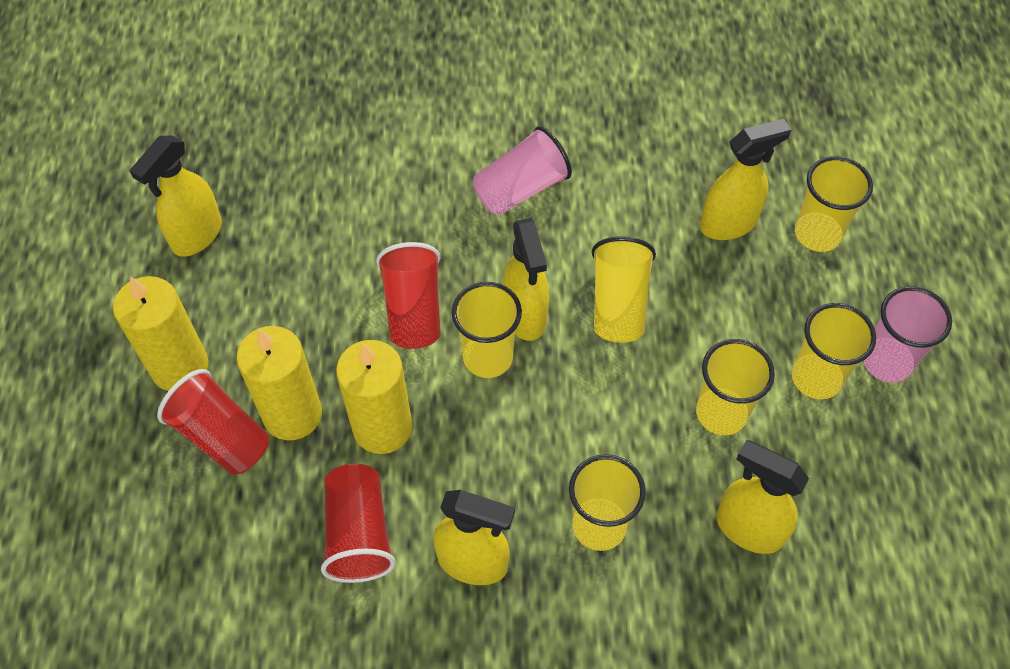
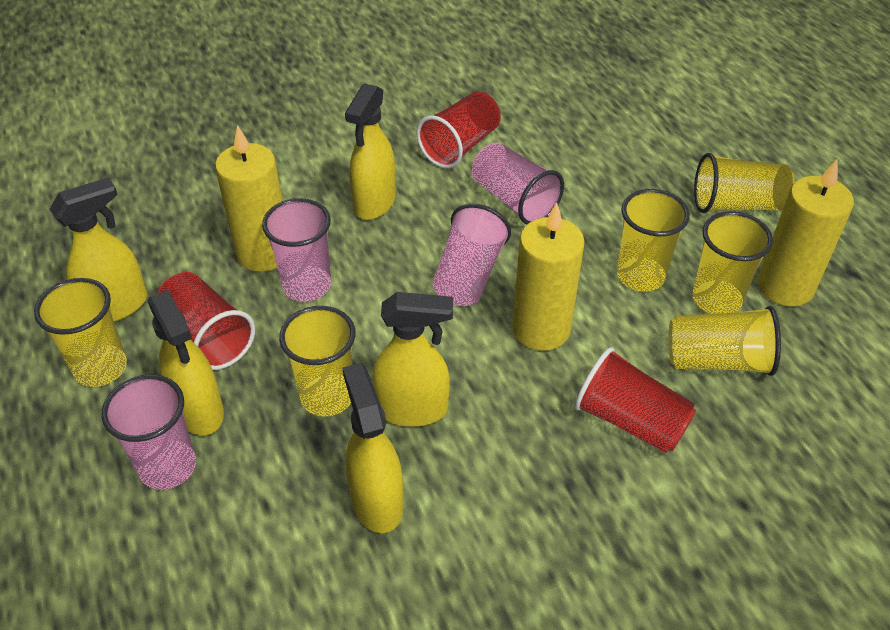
pink cup: 2 -> 4

